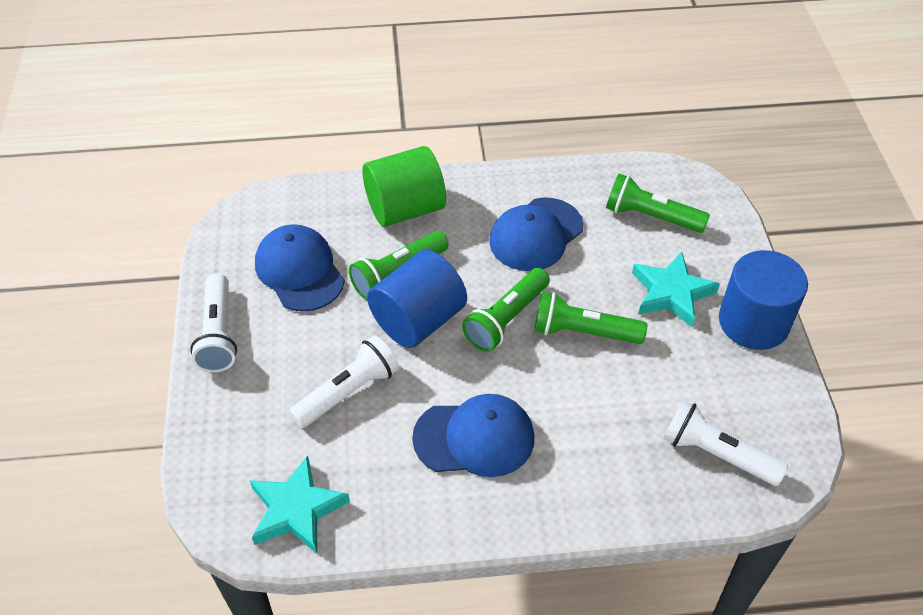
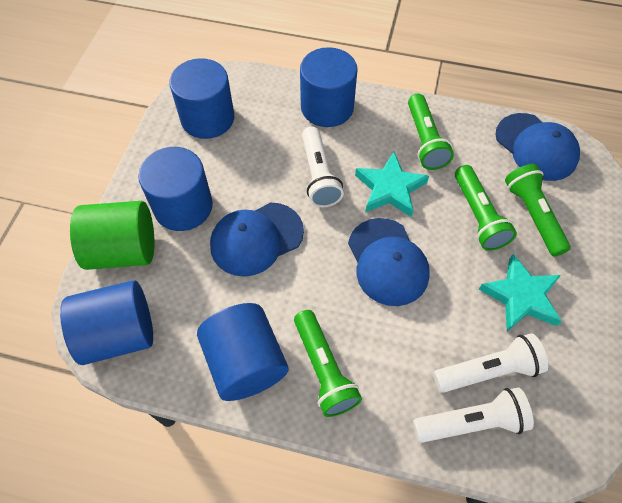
blue cylinder: 2 -> 5

